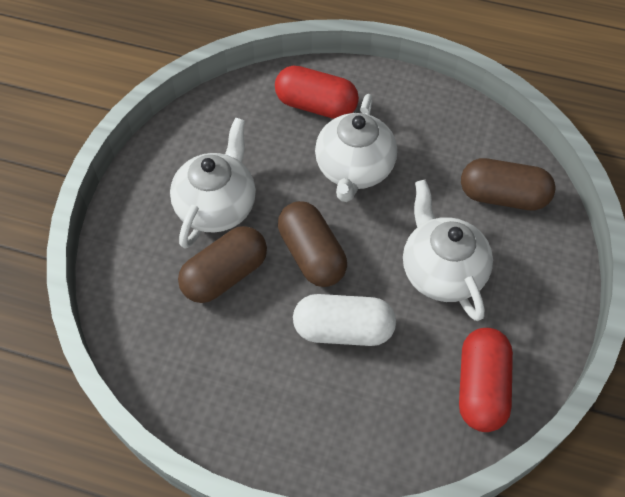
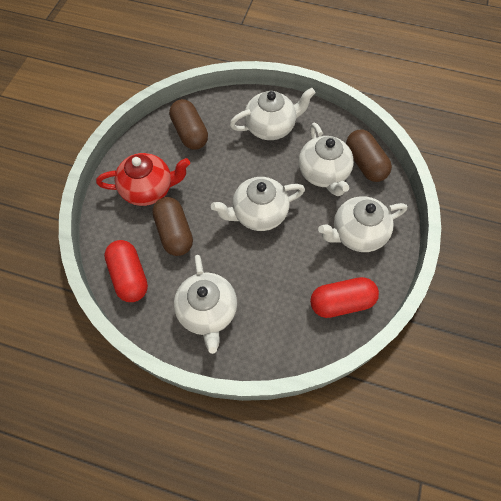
red teapot: 0 -> 1
white capsule: 1 -> 0
white teapot: 3 -> 5

